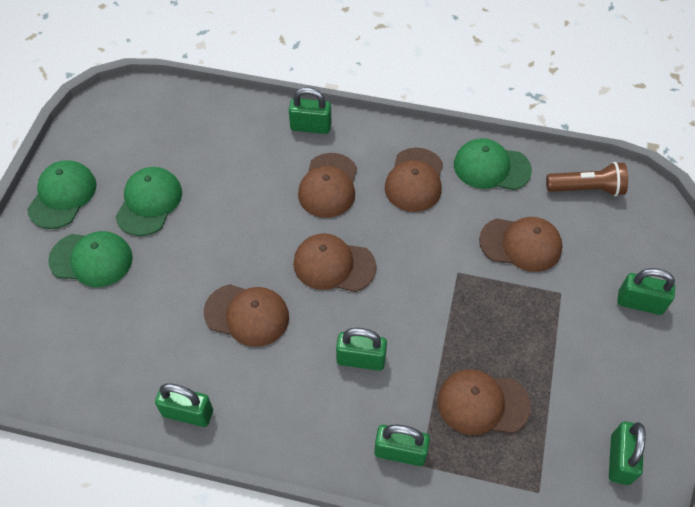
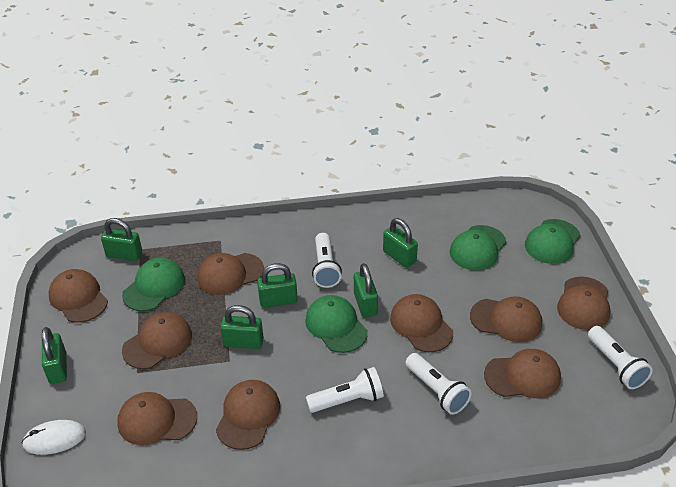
brown cap: 6 -> 9
brown flashlight: 1 -> 0
white flashlight: 0 -> 4
white mouse: 0 -> 1

